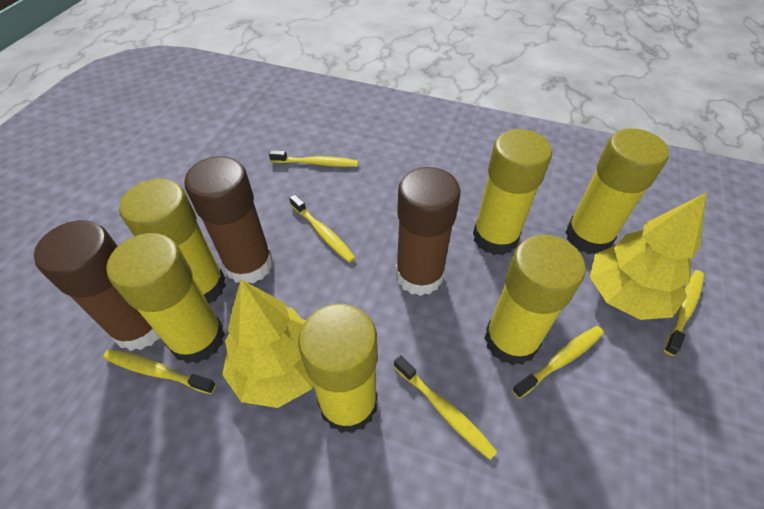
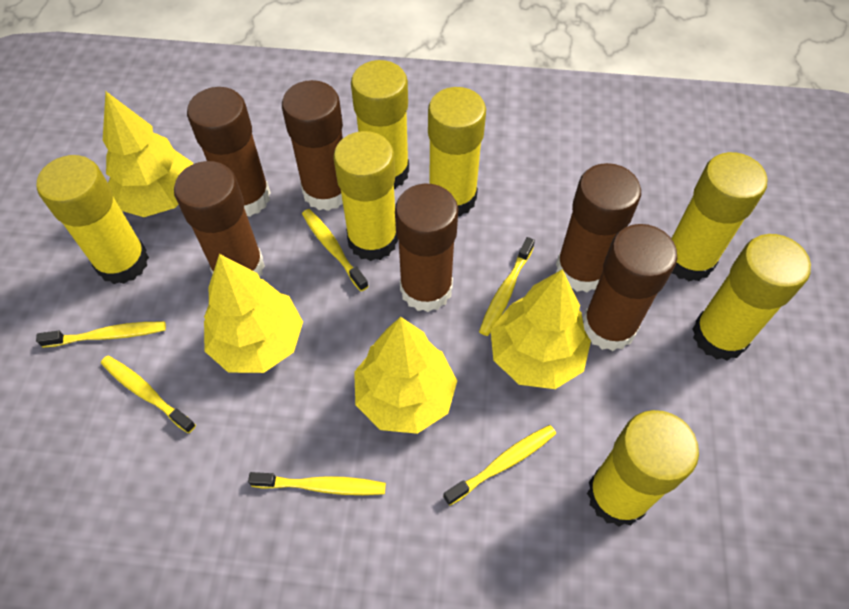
brown glue stick: 3 -> 6
yellow glue stick: 6 -> 7
yellow tree: 2 -> 4

